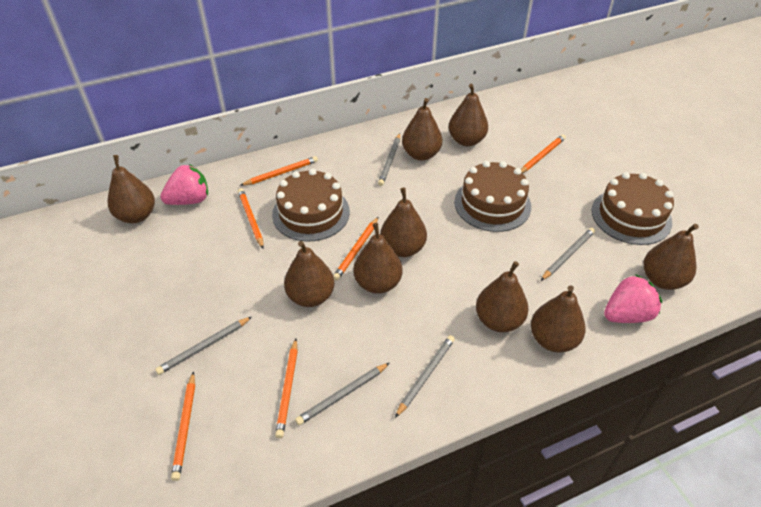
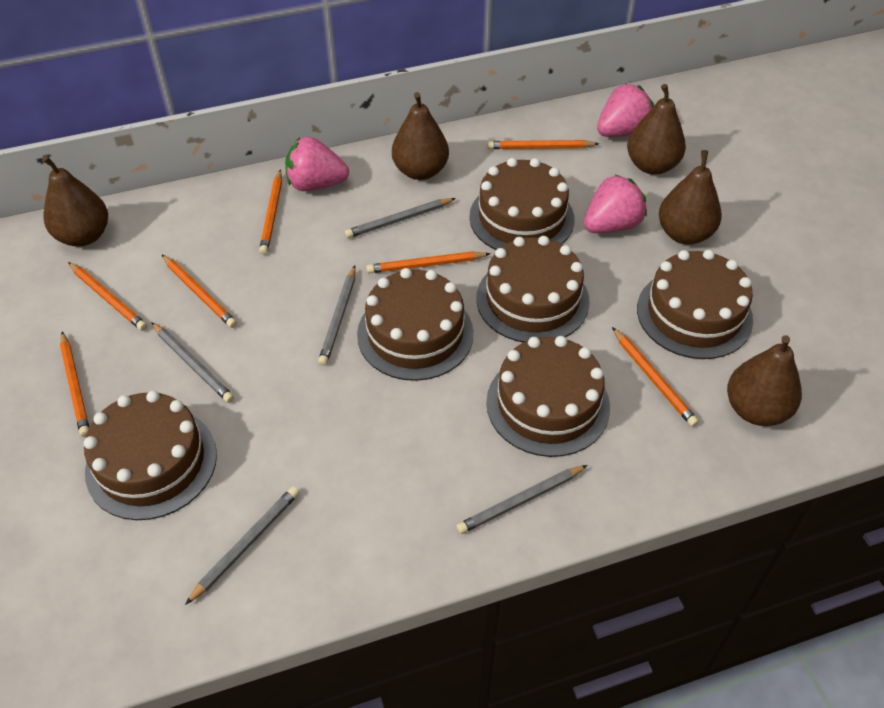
brown cake: 3 -> 6
brown pear: 9 -> 5
orange pencil: 6 -> 7
pink strawberry: 2 -> 3

